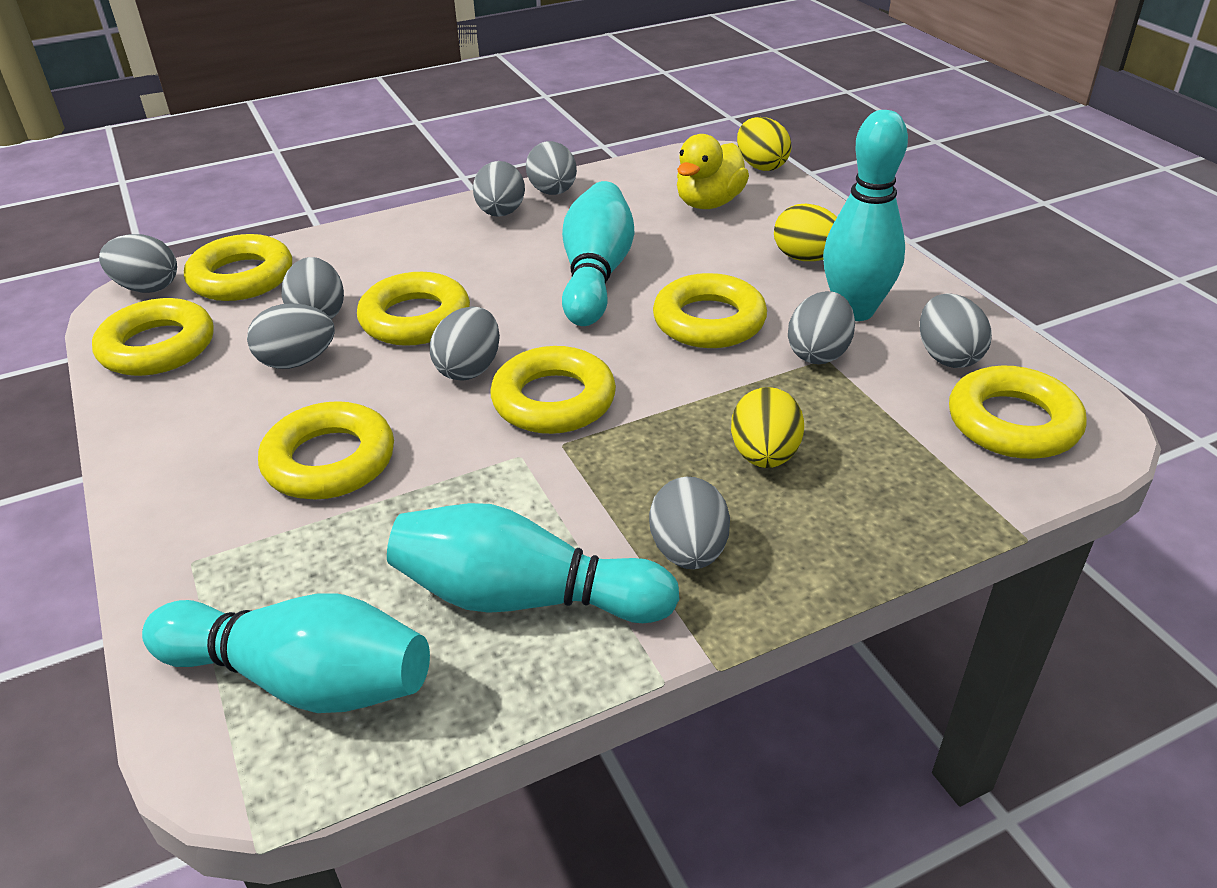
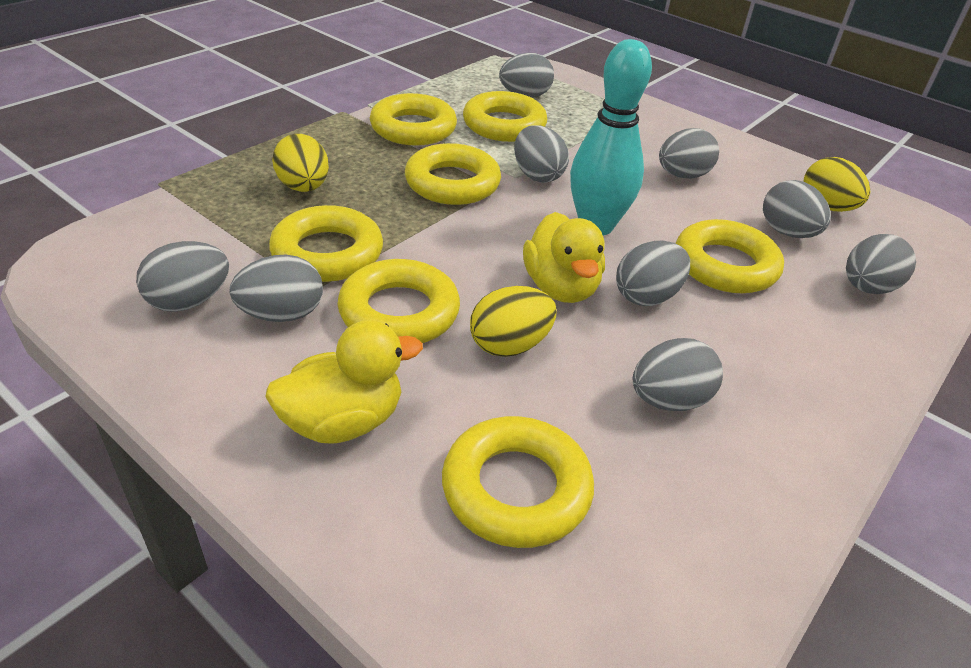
turquoise bowling pin: 4 -> 1
yellow duck: 1 -> 2

